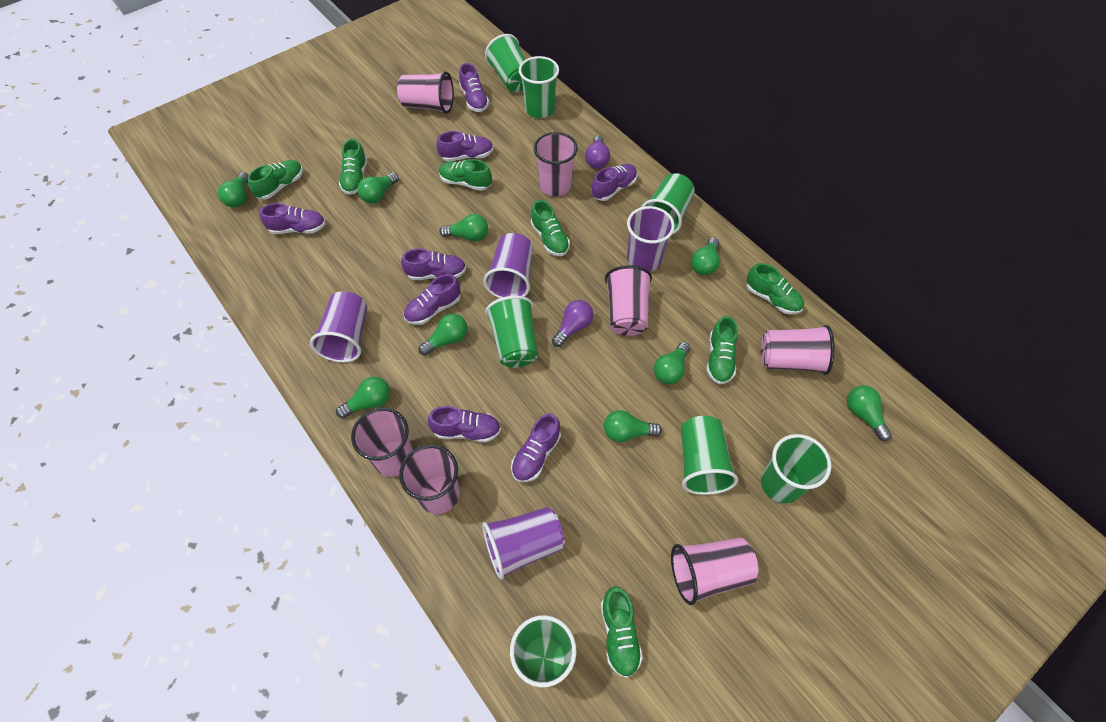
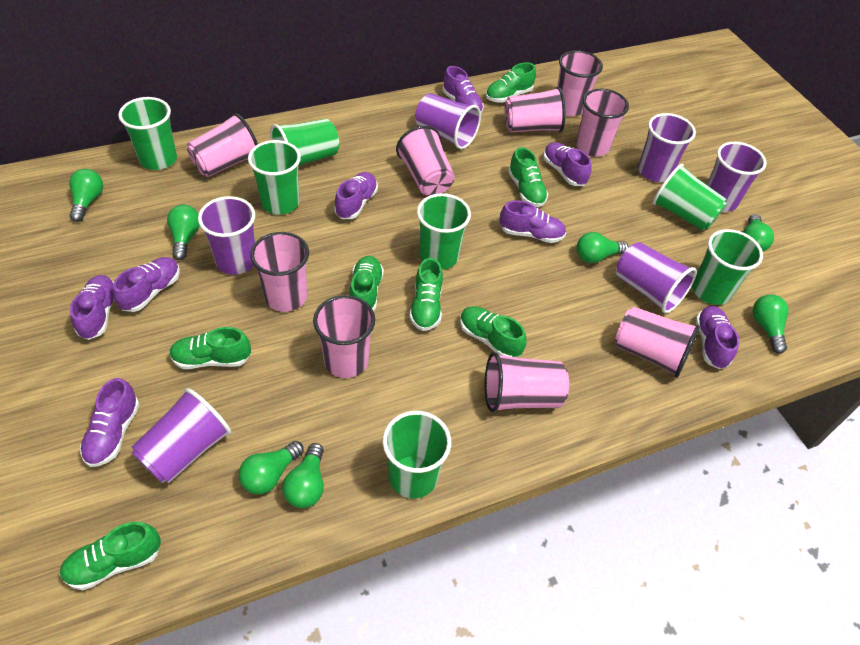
green light bulb: 9 -> 7
pink cup: 7 -> 9
purple cup: 4 -> 6
purple light bulb: 2 -> 0

